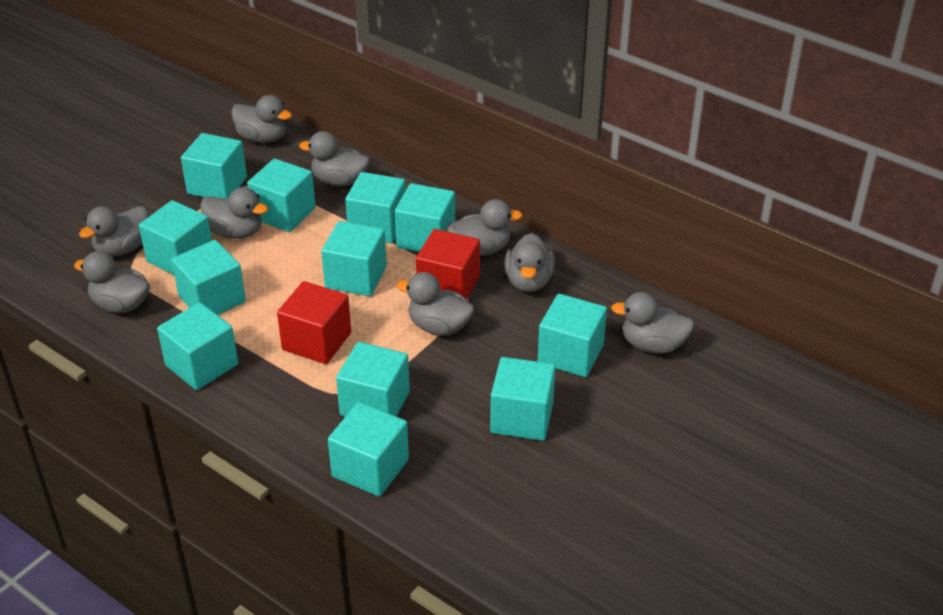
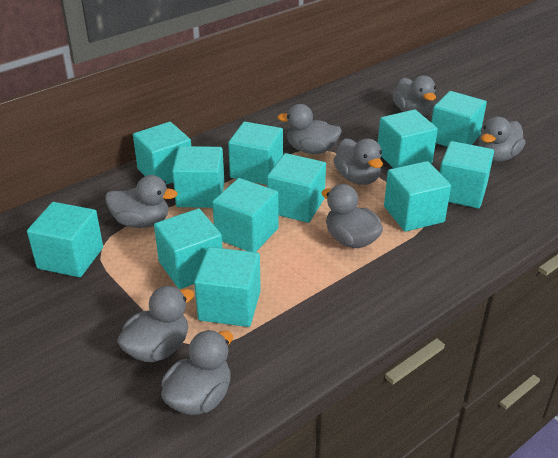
grey duck: 9 -> 8
red cube: 2 -> 0

